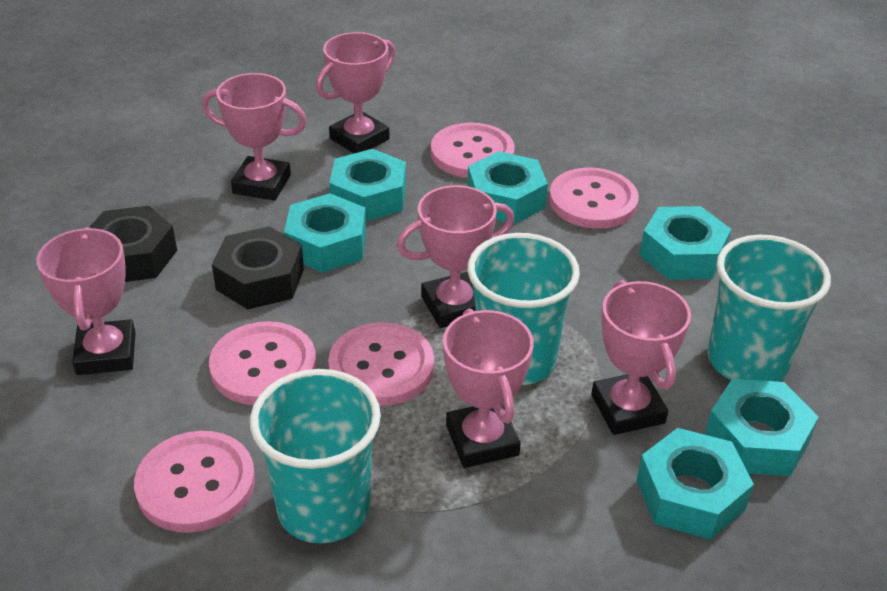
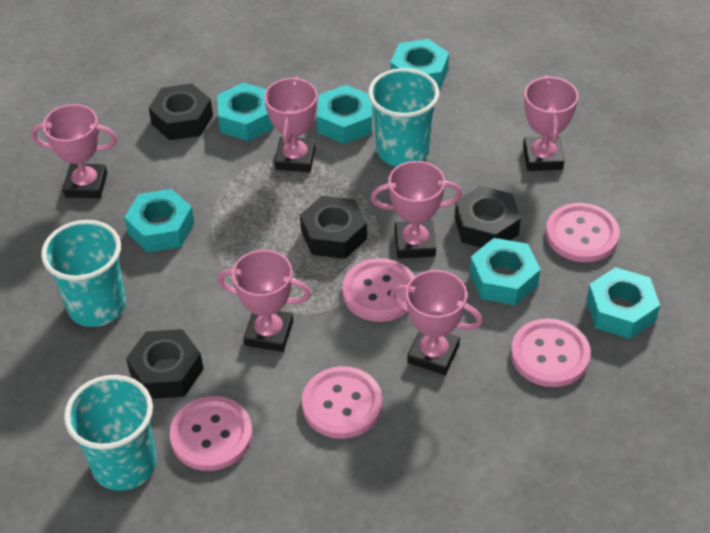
black nut: 2 -> 4

